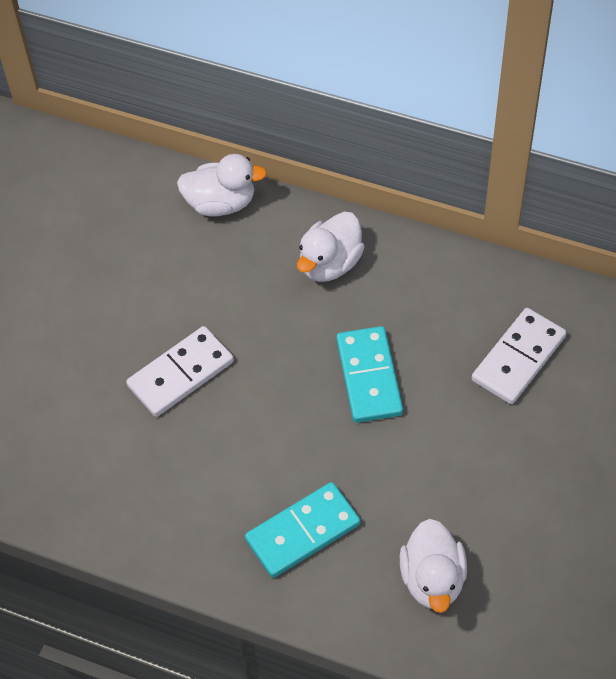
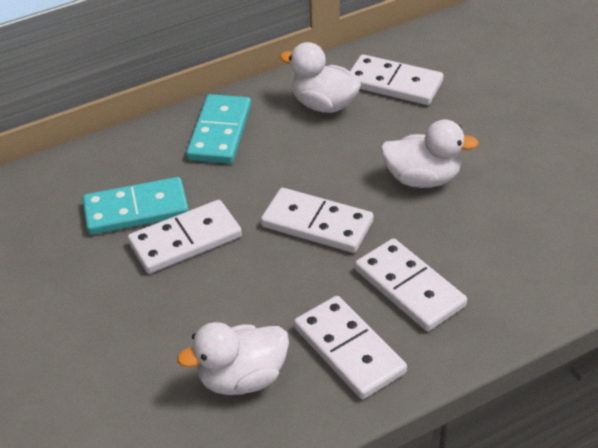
white domino: 2 -> 5

